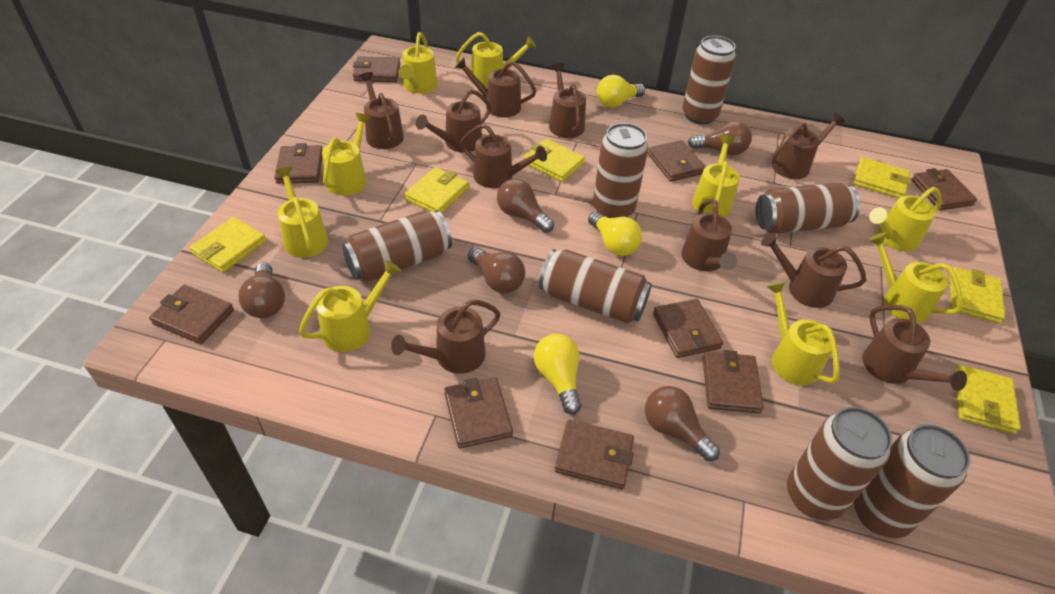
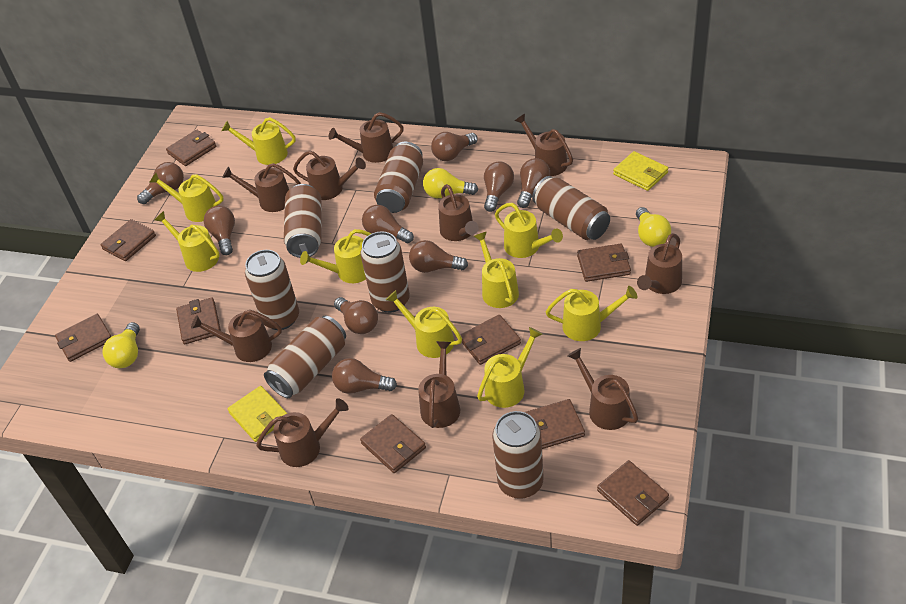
brown light bulb: 5 -> 9
yellow wallet: 6 -> 2

